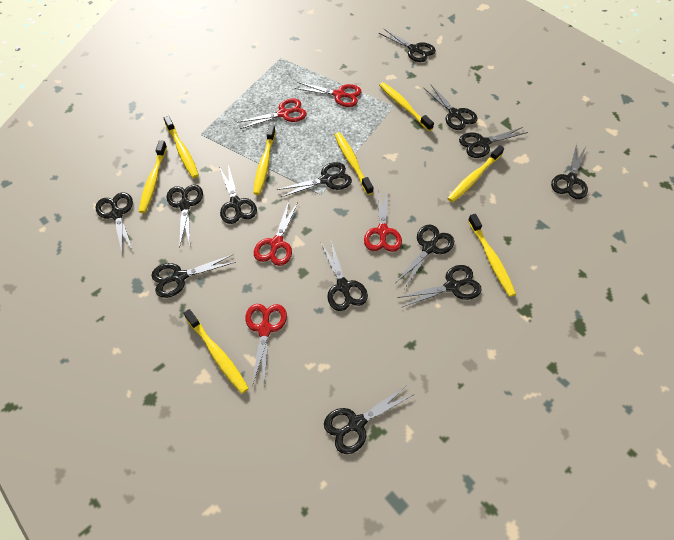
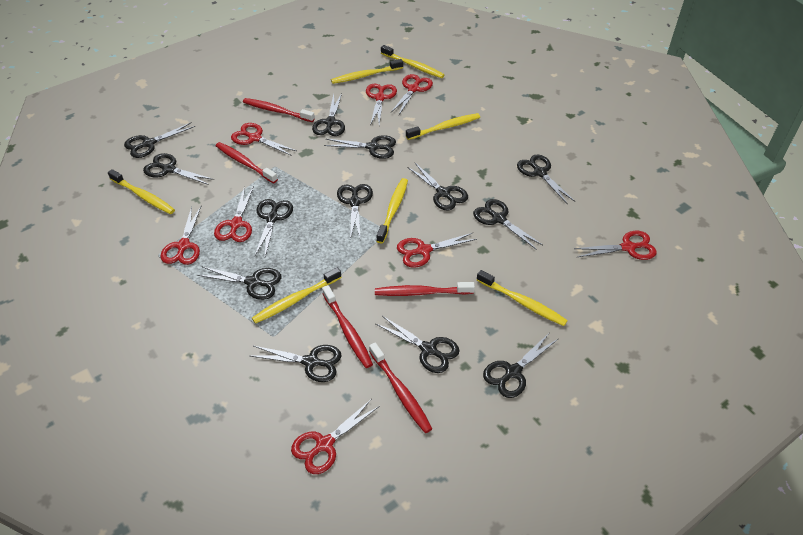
red scissors: 5 -> 8
red toothbrush: 0 -> 5
yellow toothbrush: 8 -> 7

